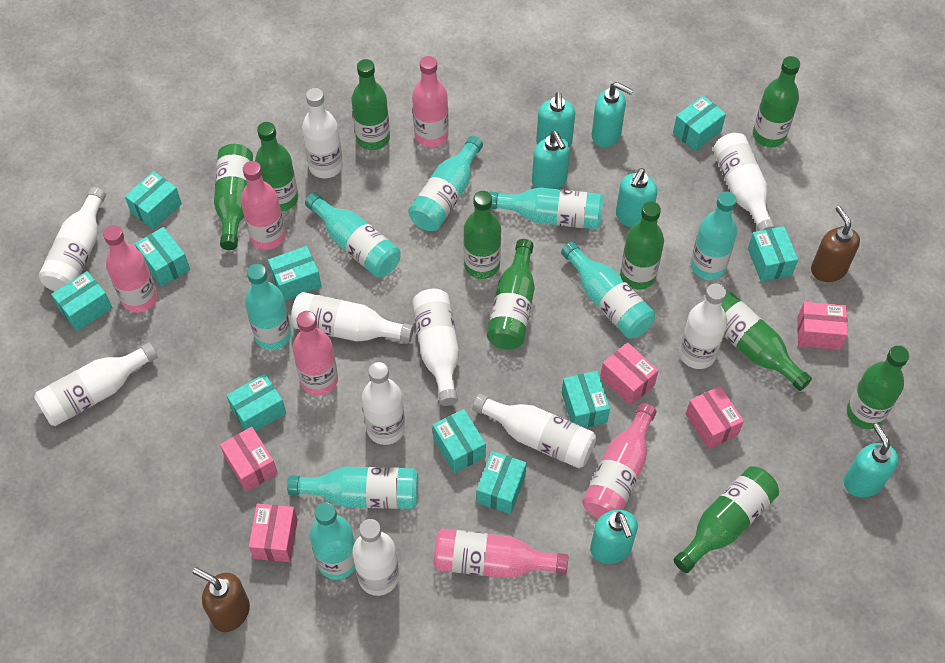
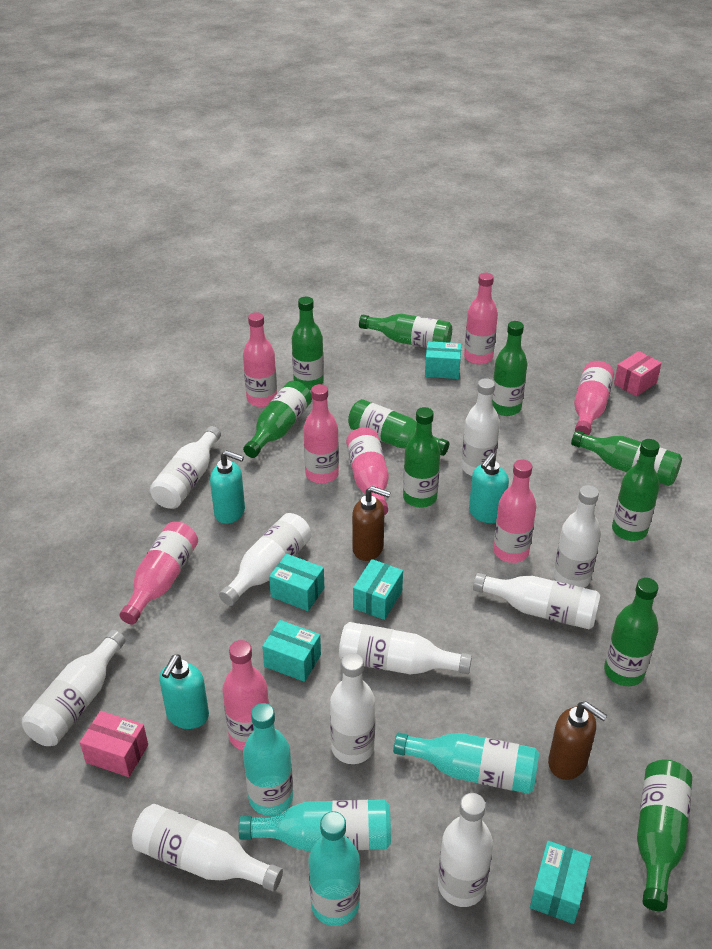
pink bottle: 6 -> 8
pink box: 5 -> 2
turquoise bottle: 8 -> 4
turquoise box: 10 -> 5
turquoise soap dispenser: 6 -> 3

